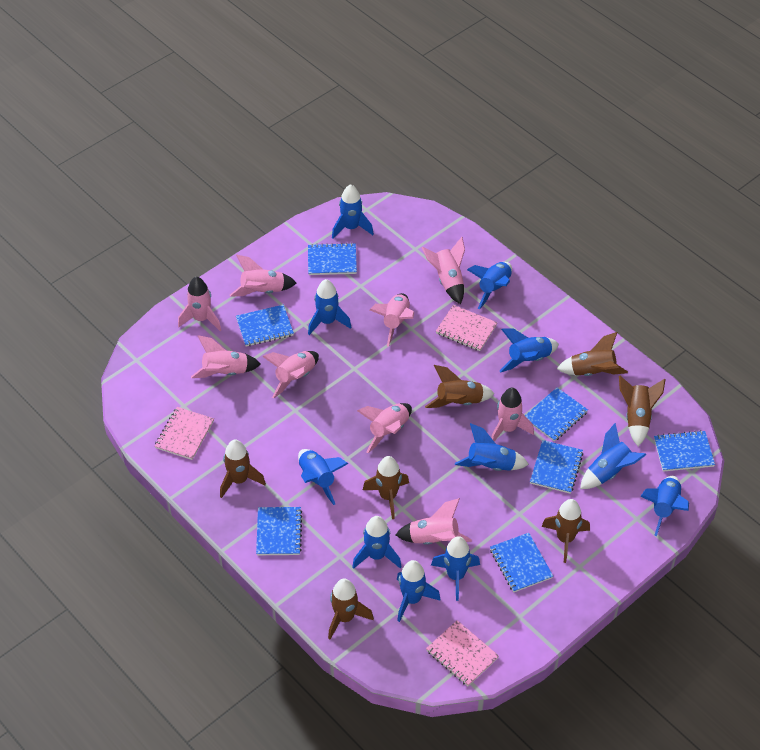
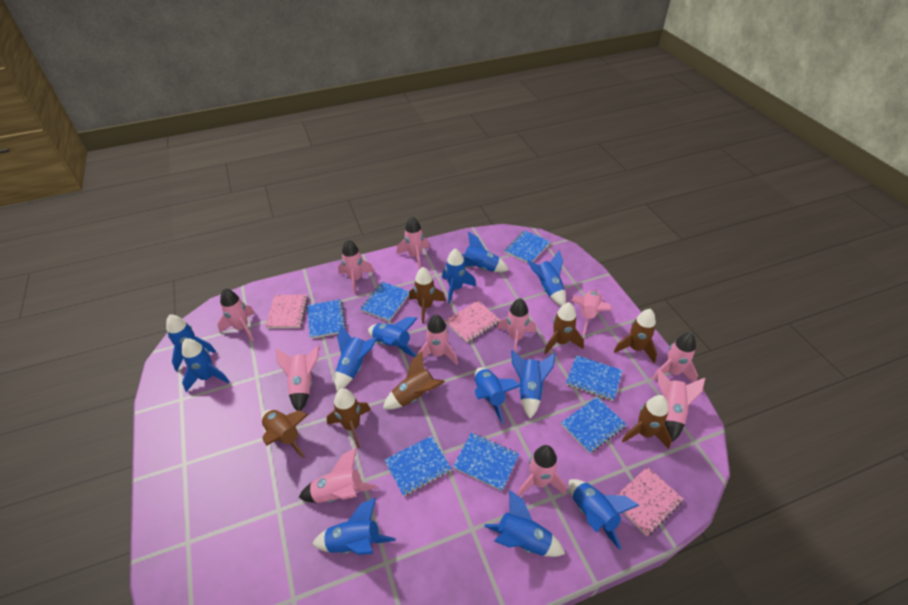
blue rocket: 11 -> 12
pink rocket: 9 -> 11

